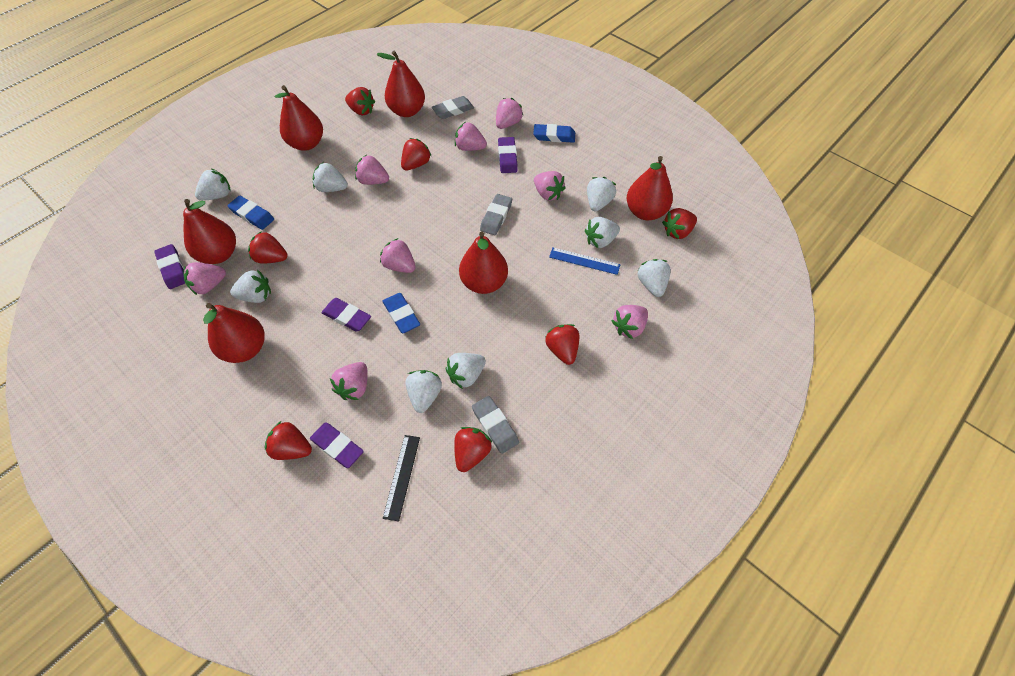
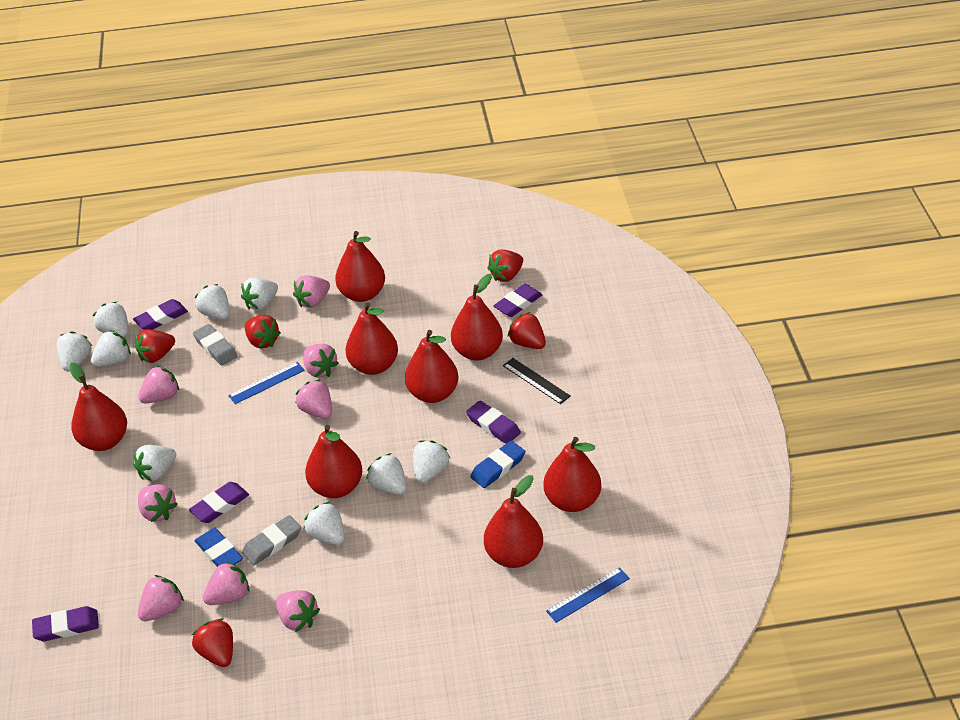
blue eraser: 3 -> 2
blue ruler: 1 -> 2
grey eraser: 3 -> 2
purple eraser: 4 -> 5
red pear: 6 -> 8
red strawberry: 7 -> 5
white strawberry: 8 -> 9

